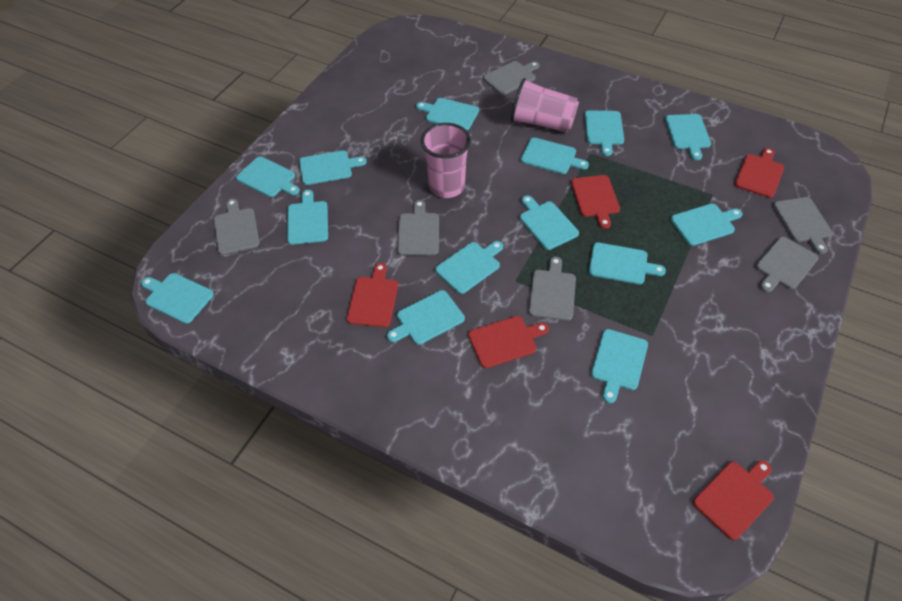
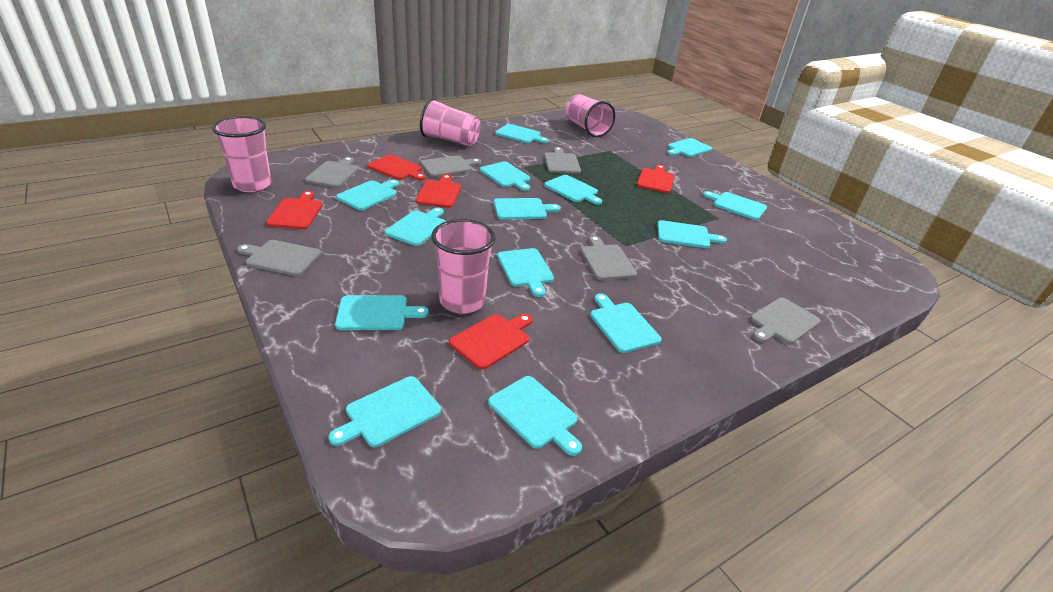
pink cup: 2 -> 4

